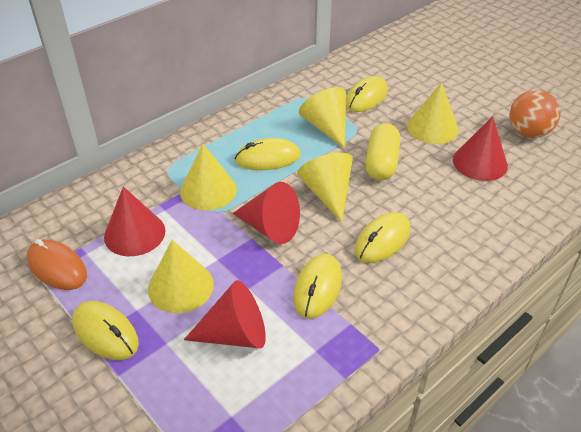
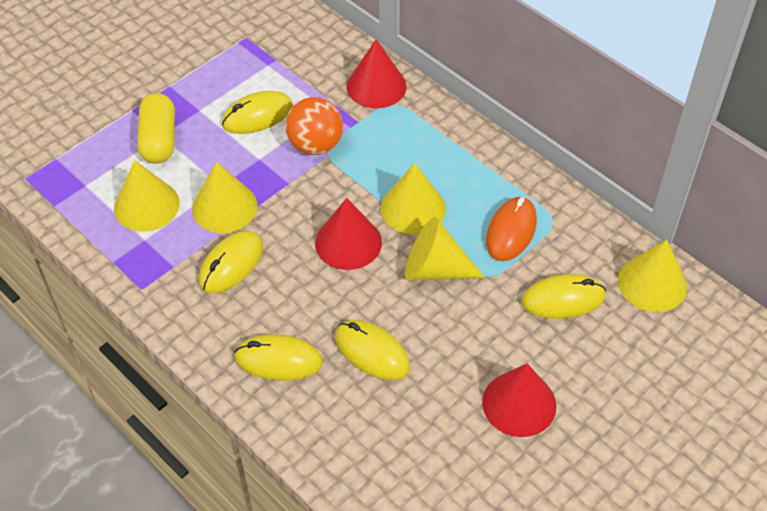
red cone: 4 -> 3

